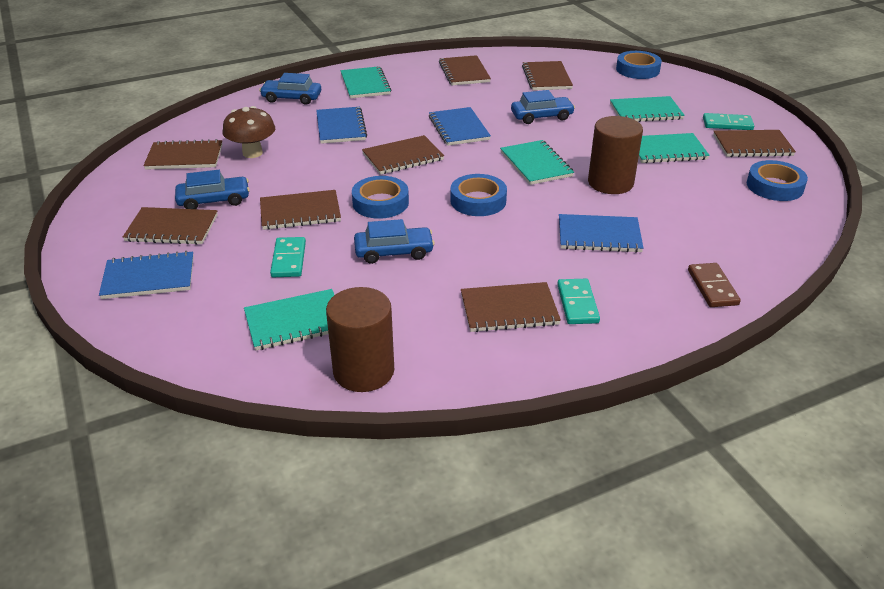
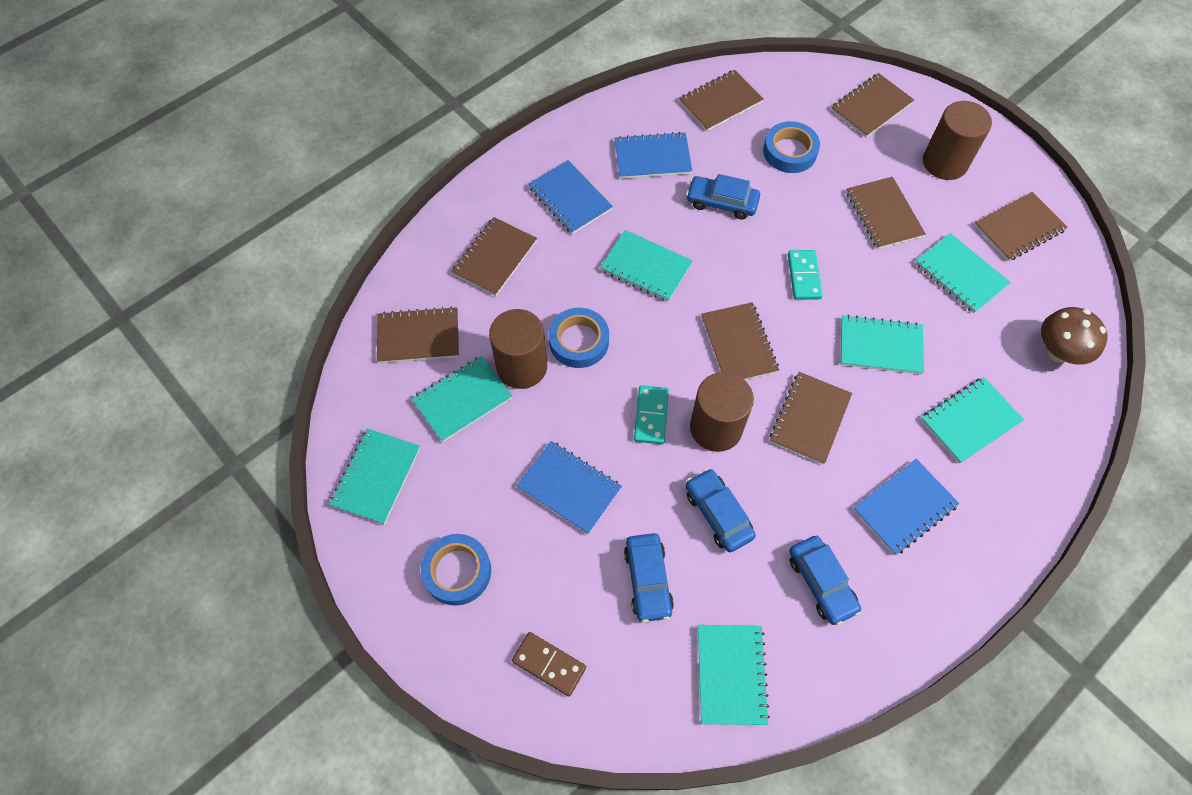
blue tape: 4 -> 3
brown cylinder: 2 -> 3
turquoise domino: 3 -> 2
turquoise notebook: 5 -> 7

